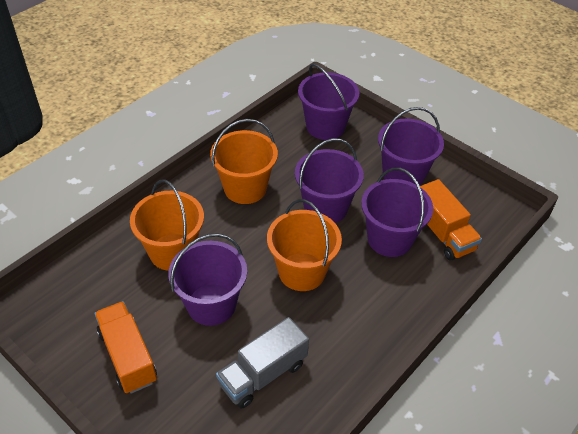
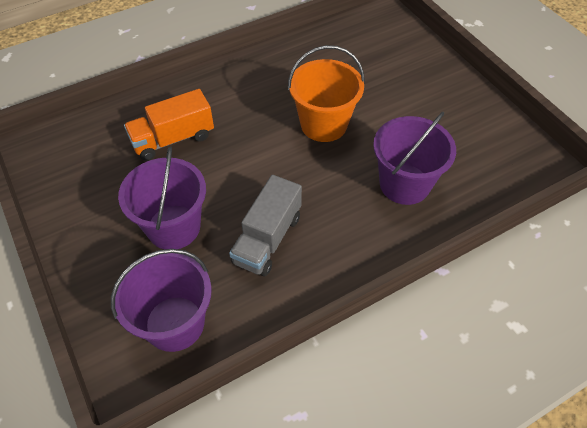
orange bucket: 3 -> 1
orange truck: 2 -> 1
purple bucket: 5 -> 3

